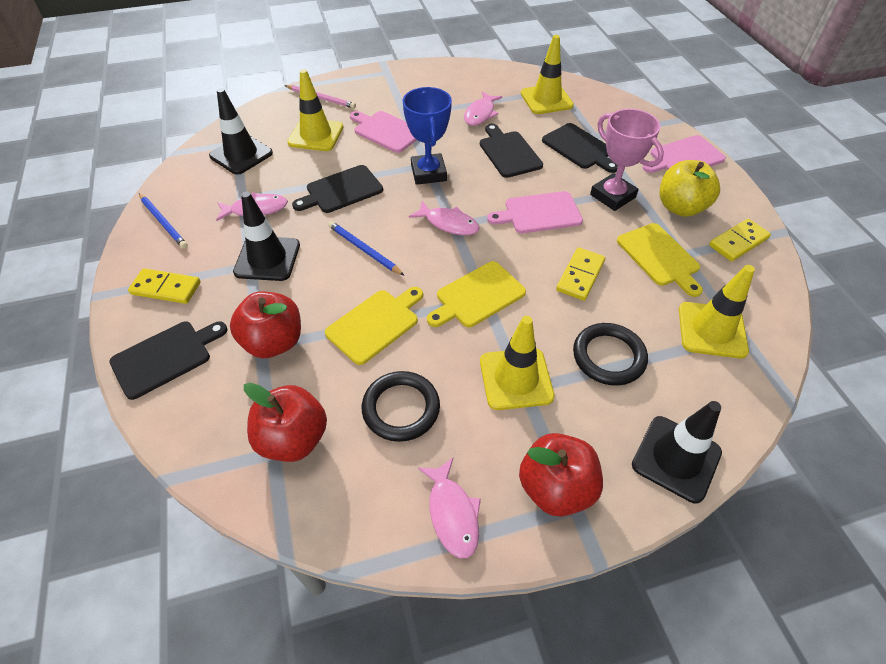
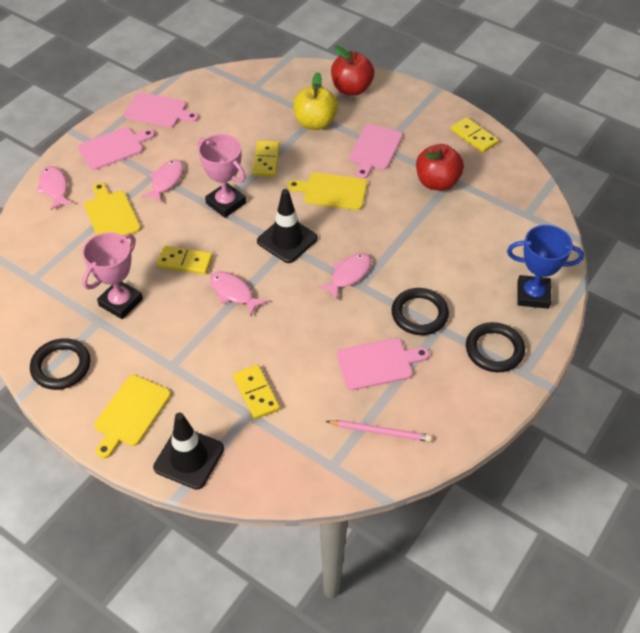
black cutting board: 4 -> 0
black ring: 2 -> 3
black traffic cone: 3 -> 2
blue pencil: 2 -> 0
pink cutting board: 3 -> 4
pink trophy: 1 -> 2
red apple: 3 -> 2
yellow domino: 3 -> 4
yellow traffic cone: 4 -> 0

